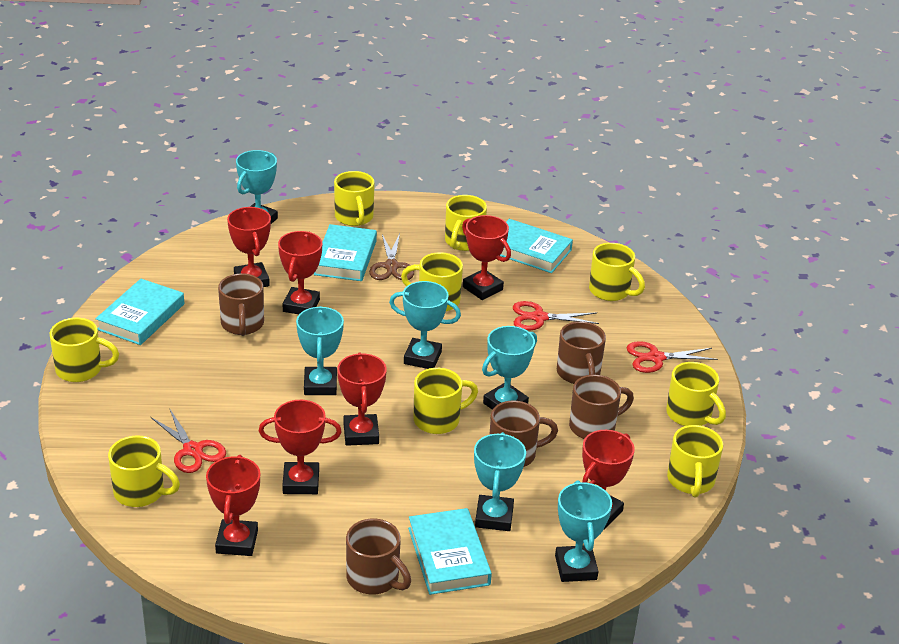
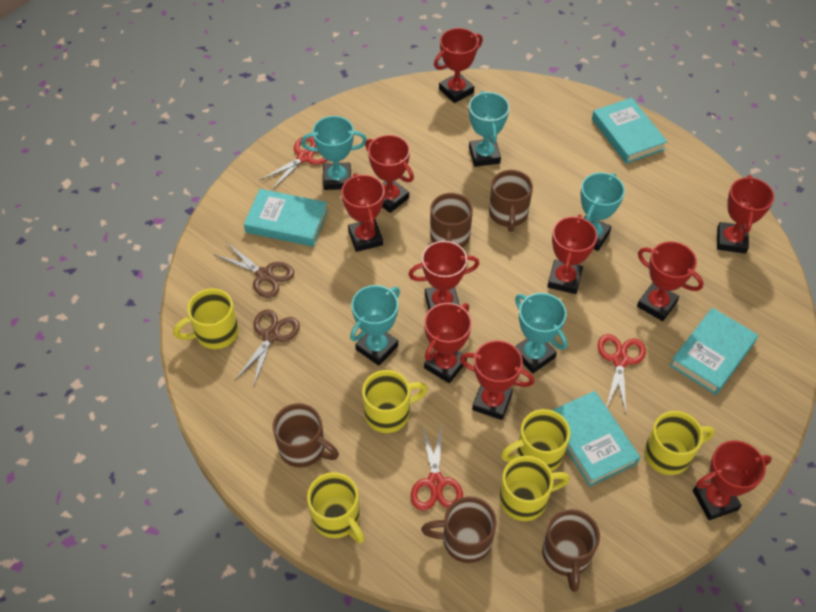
brown scissors: 1 -> 2
red trophy: 7 -> 10
turquoise trophy: 6 -> 5
yellow mug: 9 -> 6

